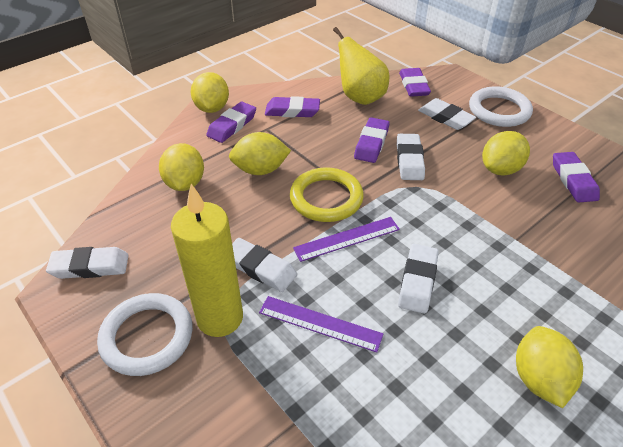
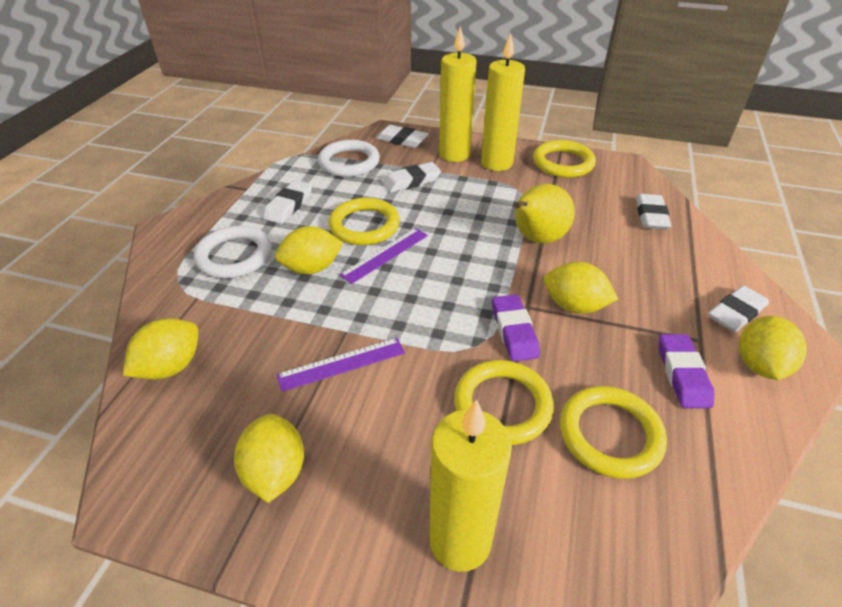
purple eraser: 5 -> 2
yellow candle: 1 -> 3
yellow ring: 1 -> 4

